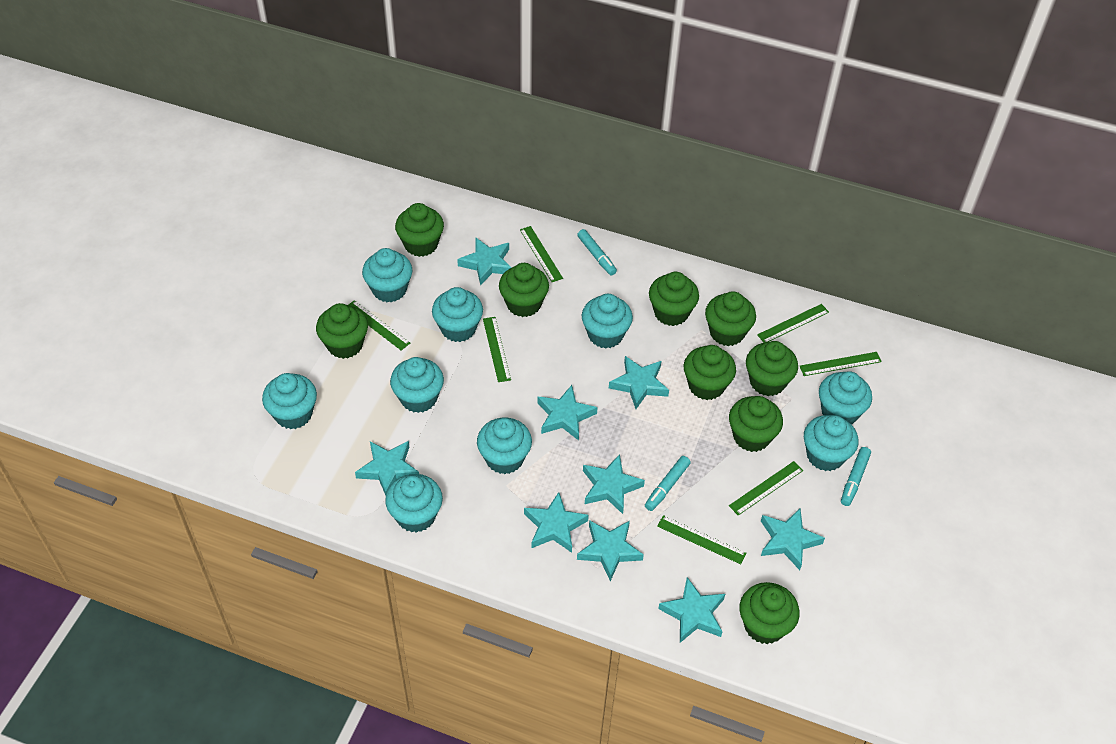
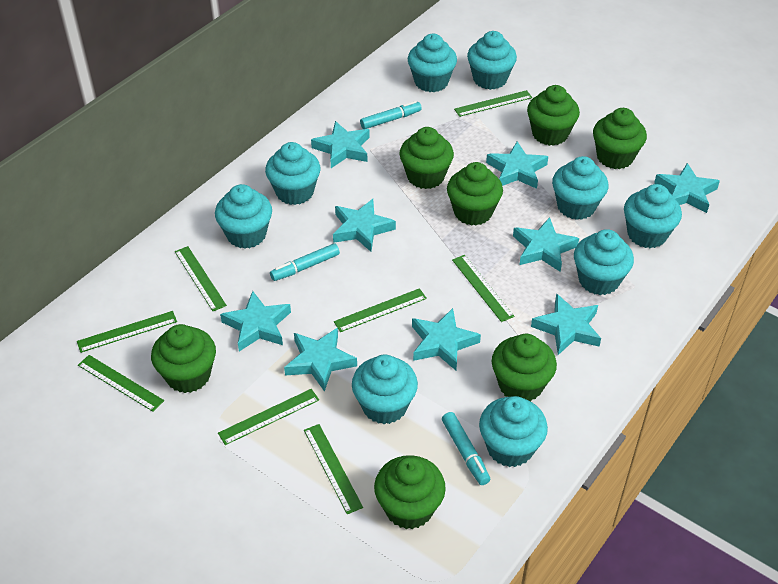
green cupcake: 9 -> 7
green ruler: 7 -> 8

